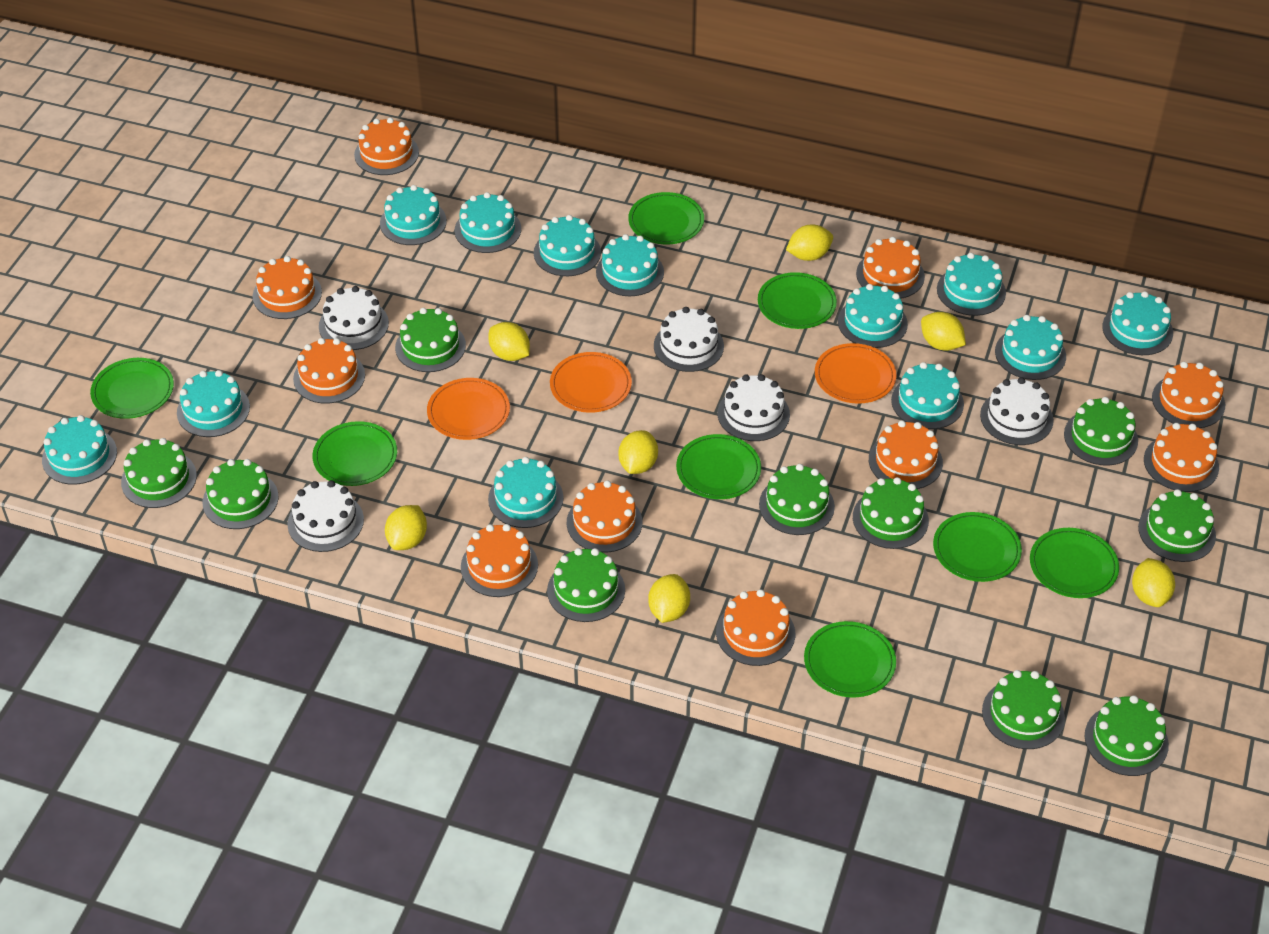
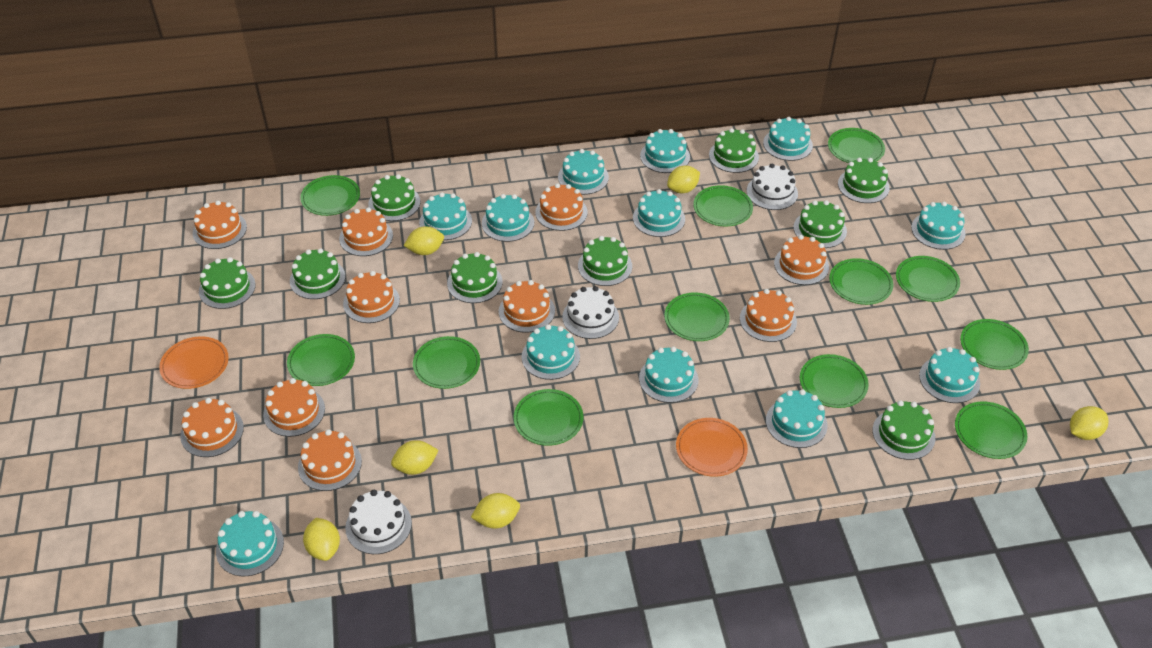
green cake: 10 -> 9
green plate: 8 -> 12
orange plate: 3 -> 2
white cake: 5 -> 3
yellow lemon: 7 -> 6

